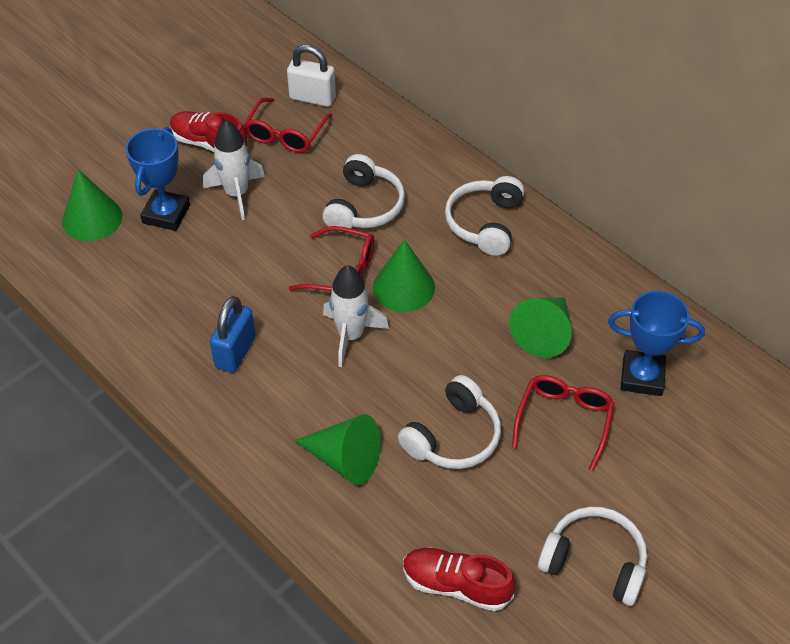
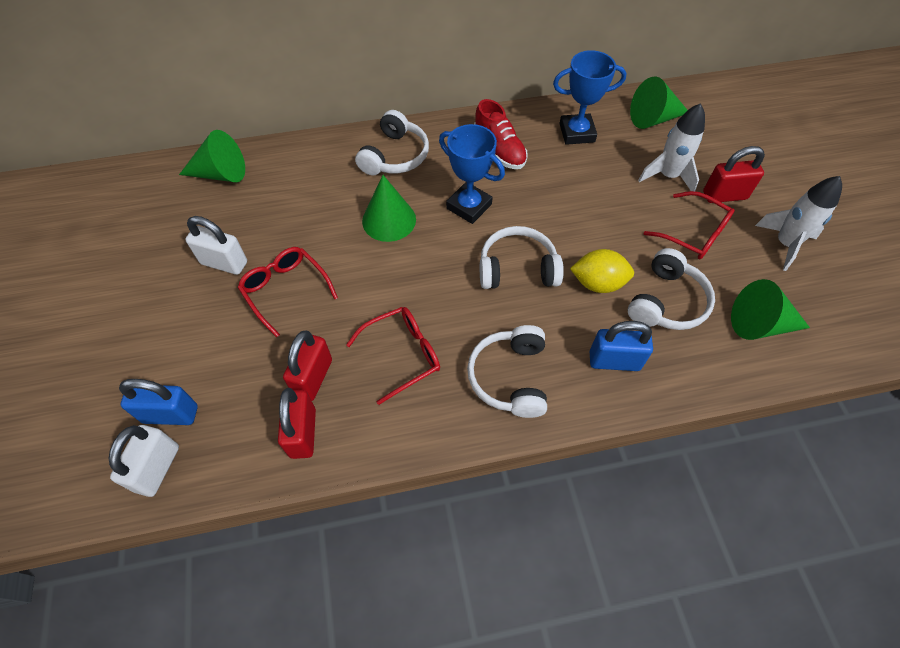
blue padlock: 1 -> 2
red padlock: 0 -> 3
red shoe: 2 -> 1
white padlock: 1 -> 2
yellow lemon: 0 -> 1

